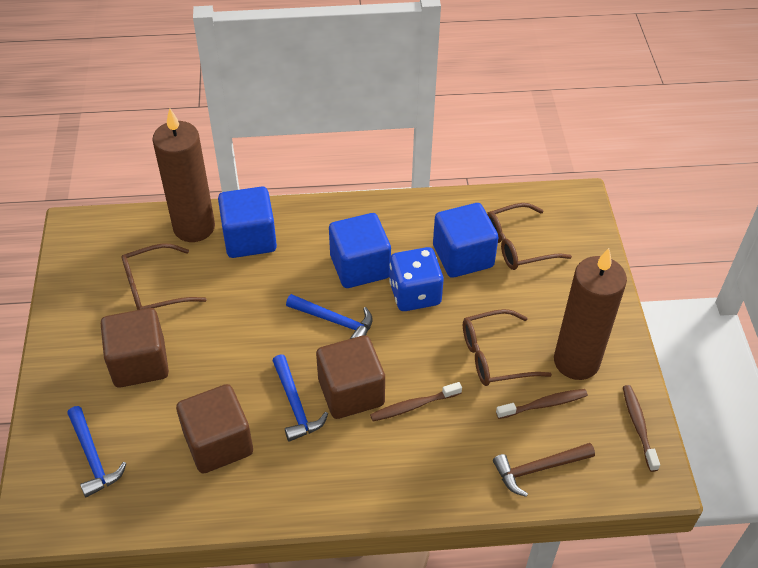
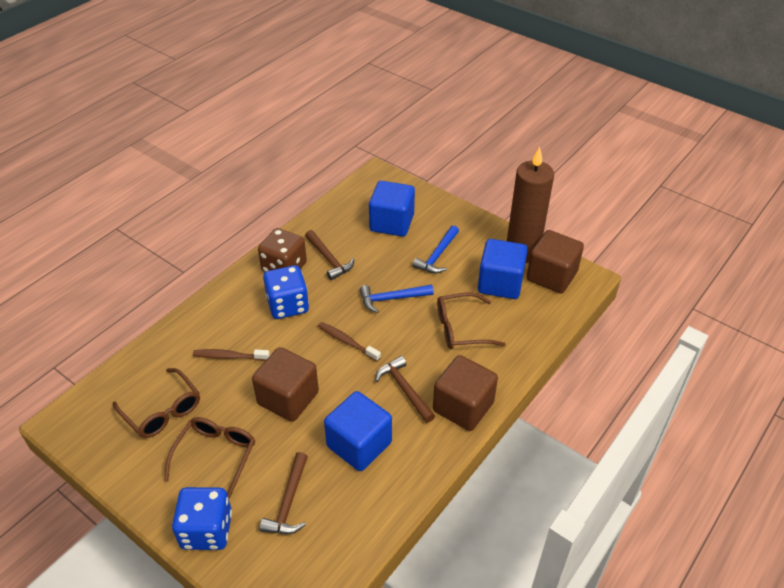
blue dice: 1 -> 2
blue hammer: 3 -> 2
brown candle: 2 -> 1
brown dice: 0 -> 1
brown hammer: 1 -> 3
brown toothbrush: 3 -> 2

